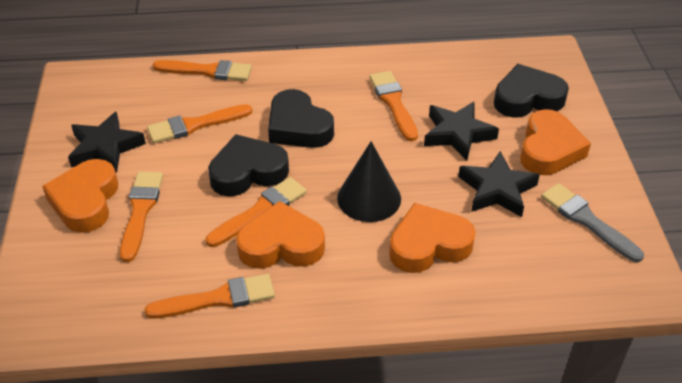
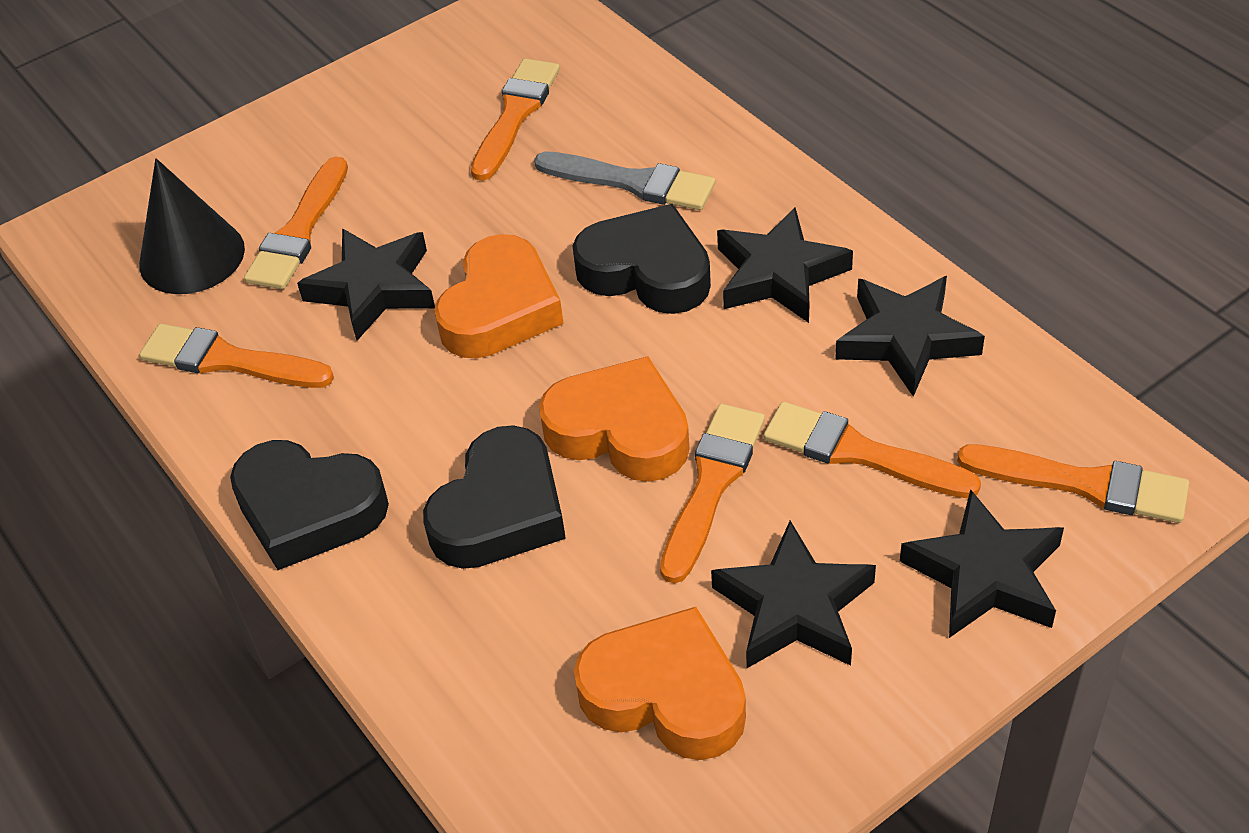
black star: 3 -> 5
orange heart: 4 -> 3

